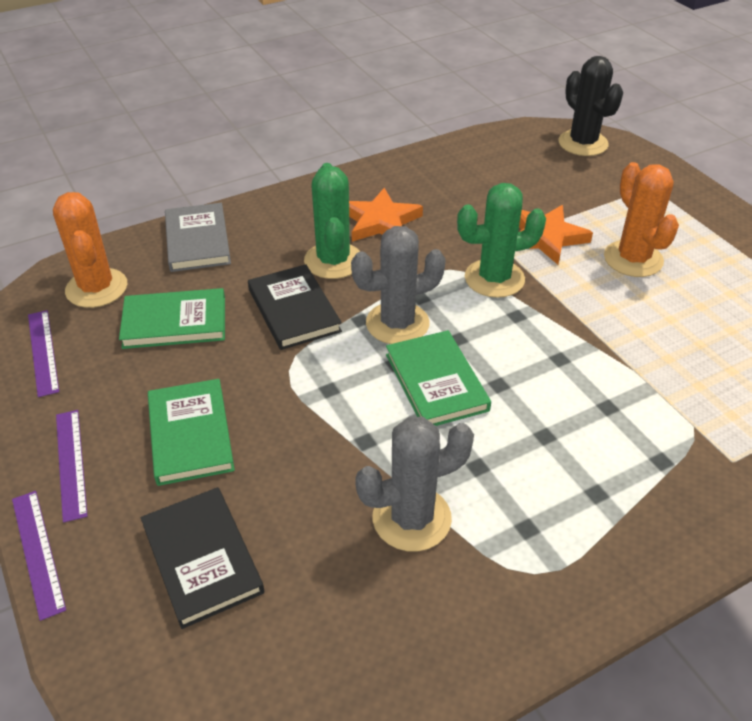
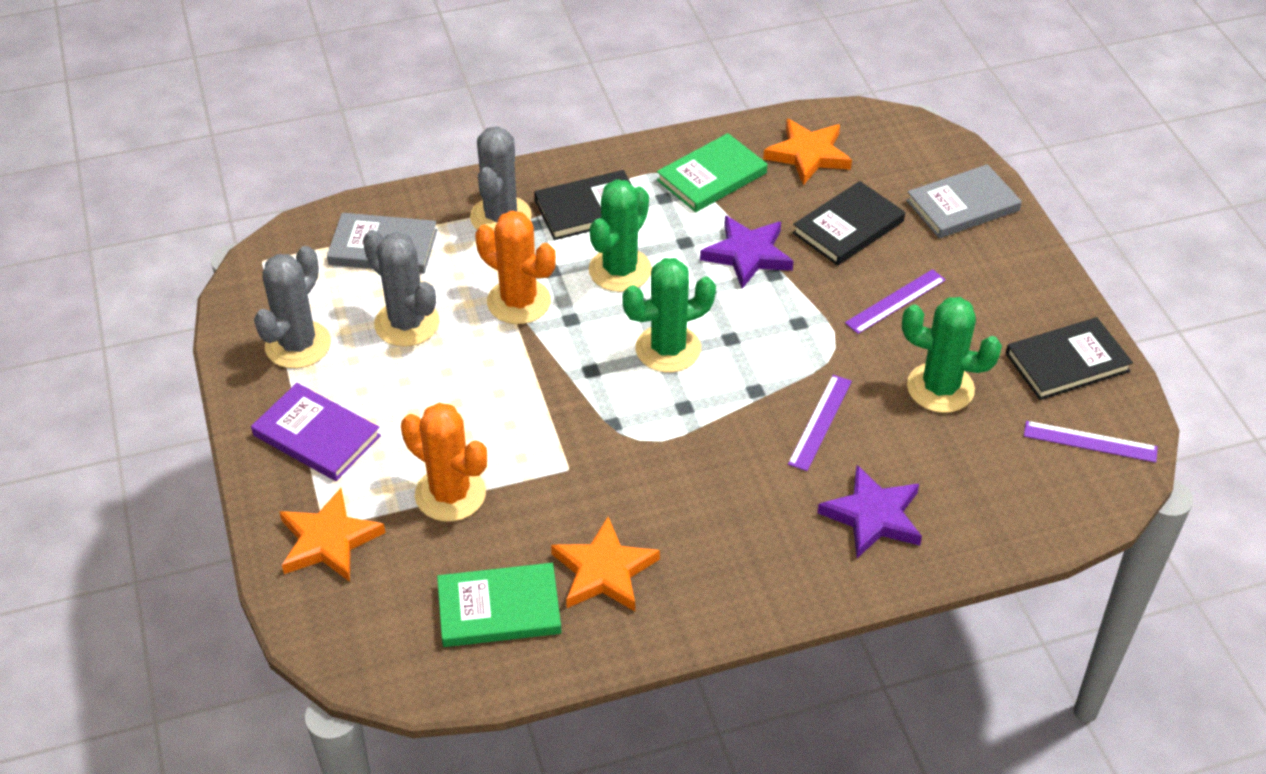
black book: 2 -> 3
black cactus: 1 -> 0
green book: 3 -> 2
green cactus: 2 -> 3
grey book: 1 -> 2
grey cactus: 2 -> 3
orange star: 2 -> 3
purple book: 0 -> 1
purple star: 0 -> 2

